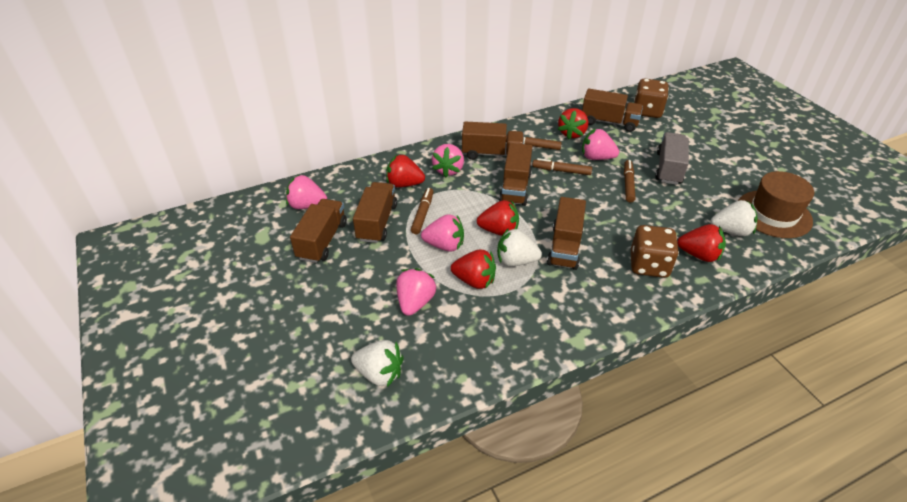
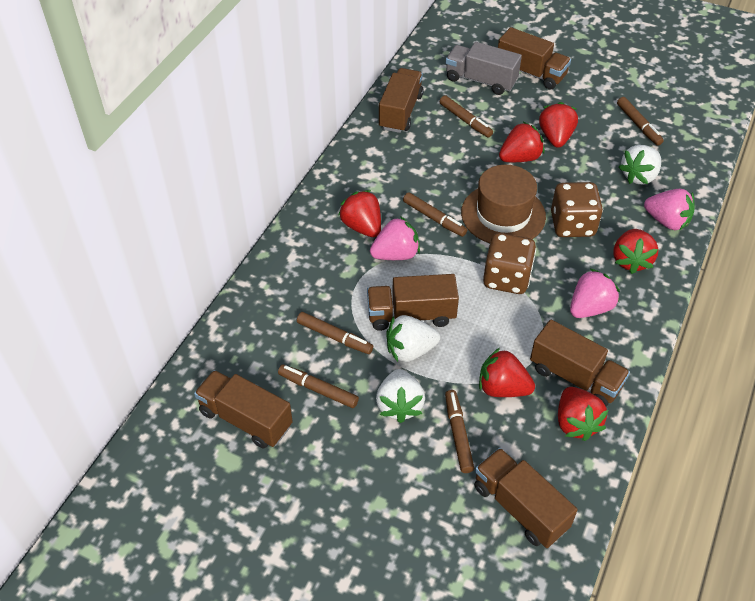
brown marker: 4 -> 6
pink strawberry: 5 -> 3
red strawberry: 5 -> 6

